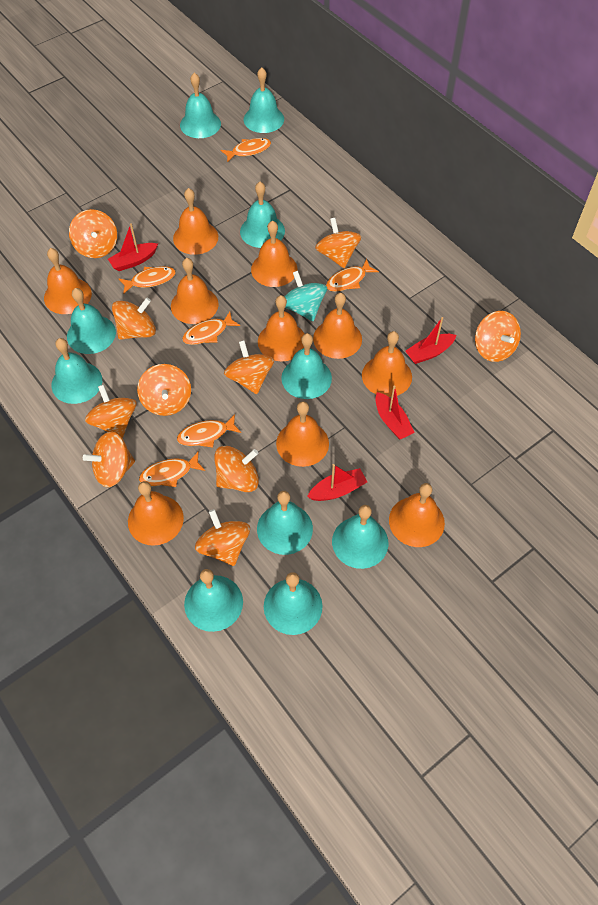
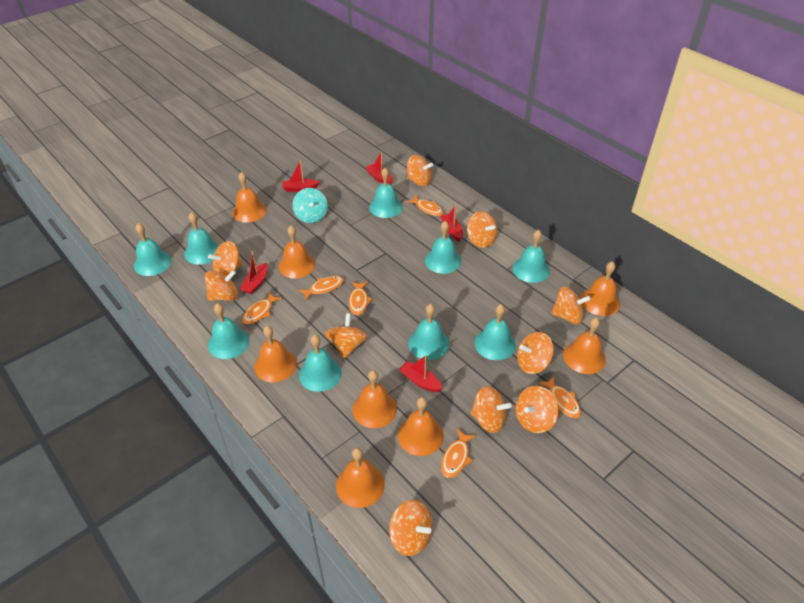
orange bell: 10 -> 8
red boat: 4 -> 5
turquoise bell: 10 -> 9

